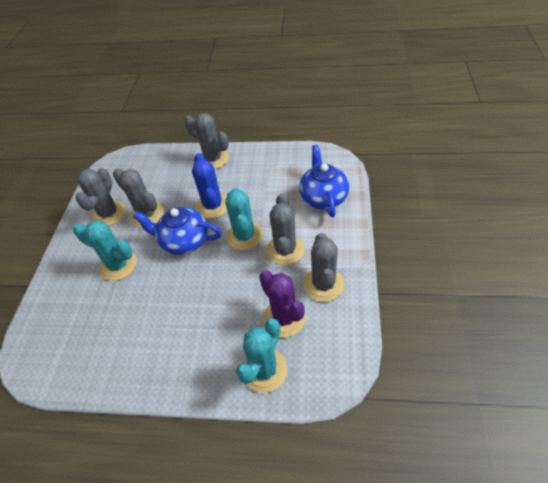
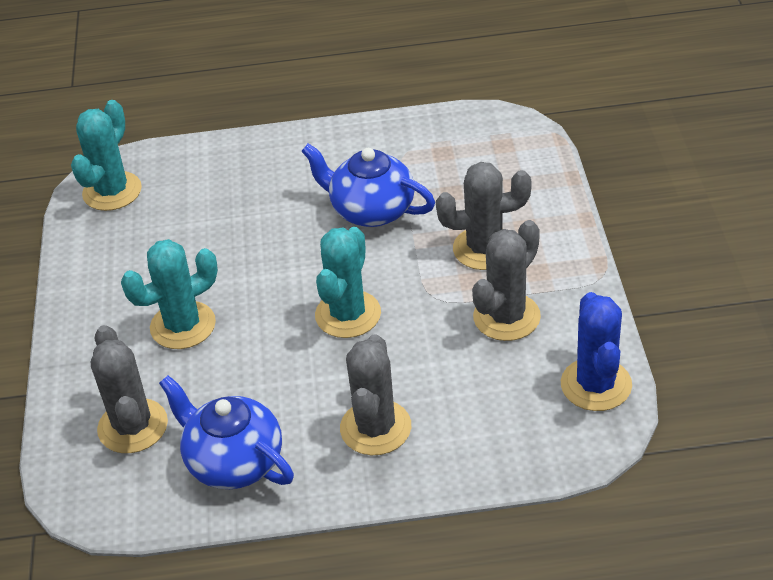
grey cactus: 5 -> 4
purple cactus: 1 -> 0

